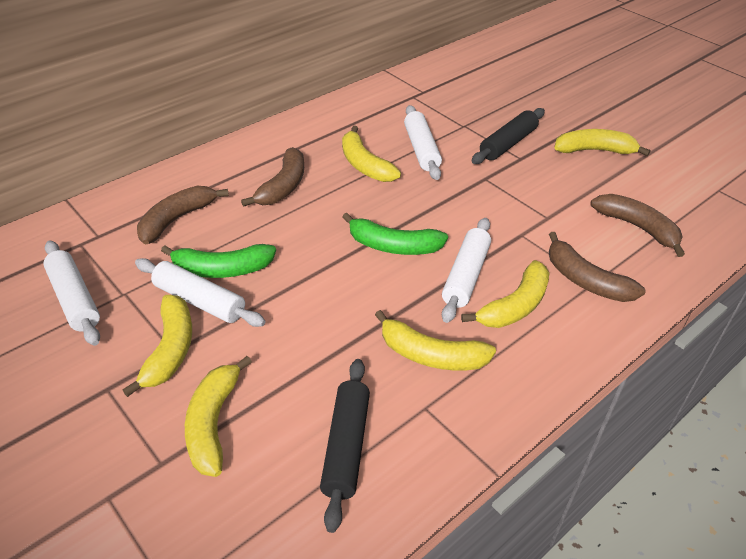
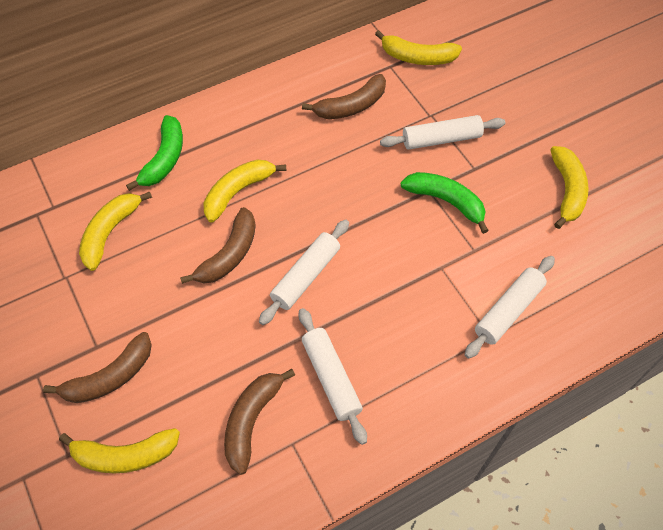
black rolling pin: 2 -> 0
yellow banana: 6 -> 5

